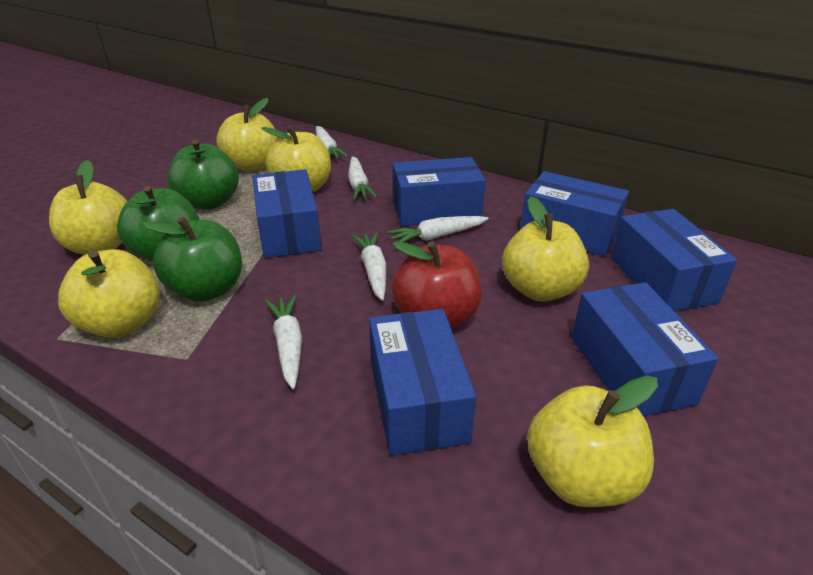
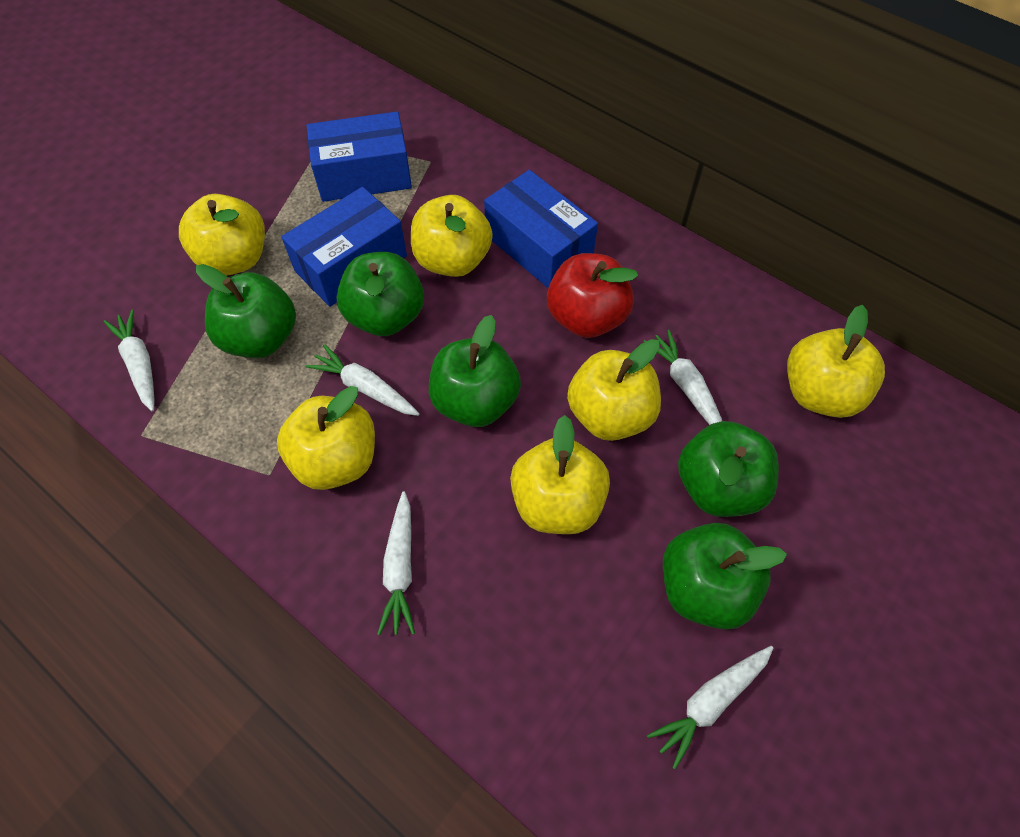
blue box: 6 -> 3
green apple: 3 -> 5

